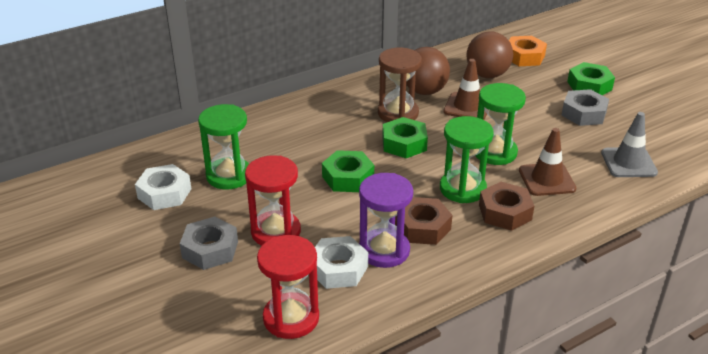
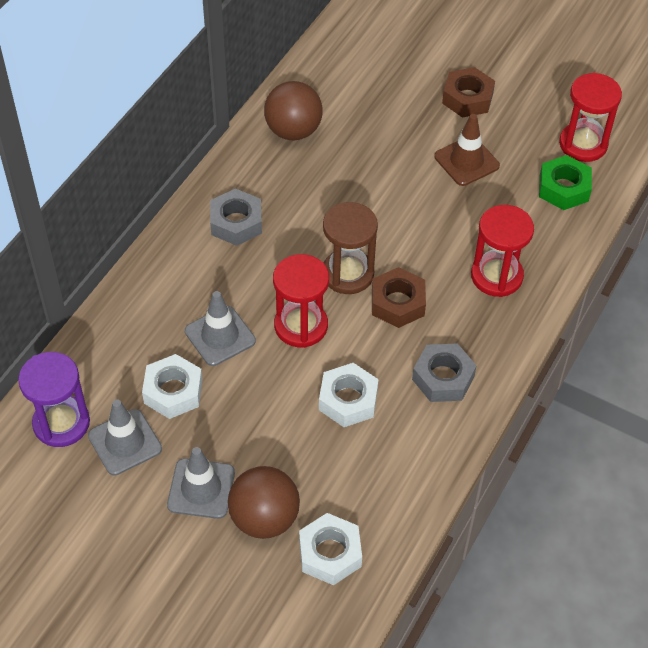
brown traffic cone: 2 -> 1
green hourglass: 3 -> 0
green nut: 3 -> 1
grey traffic cone: 1 -> 3
orange nut: 1 -> 0
red hourglass: 2 -> 3
white nut: 2 -> 3

